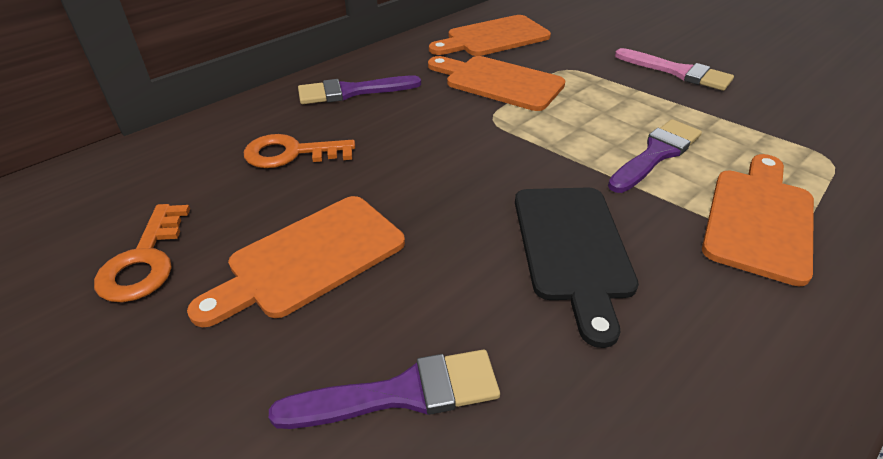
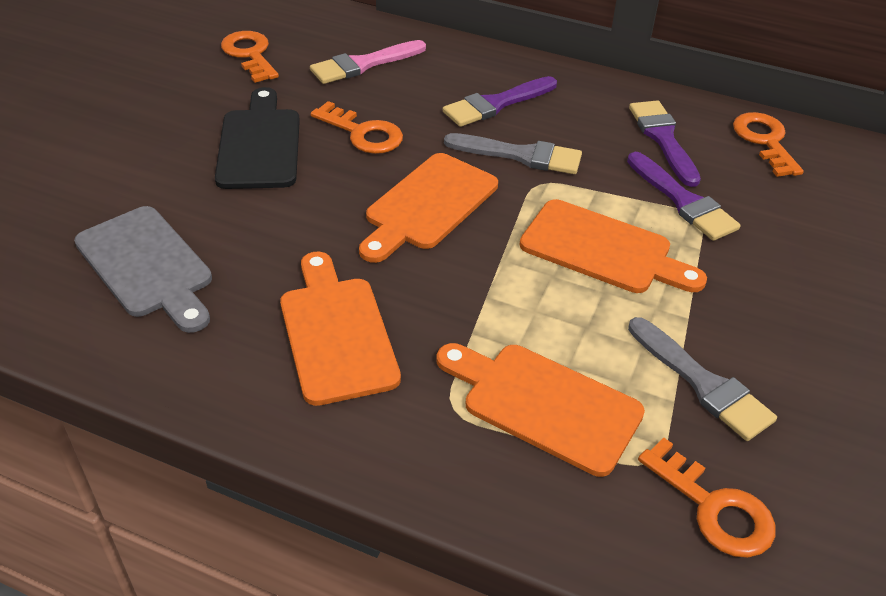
grey brush: 0 -> 2
grey cutting board: 0 -> 1
orange key: 2 -> 4

